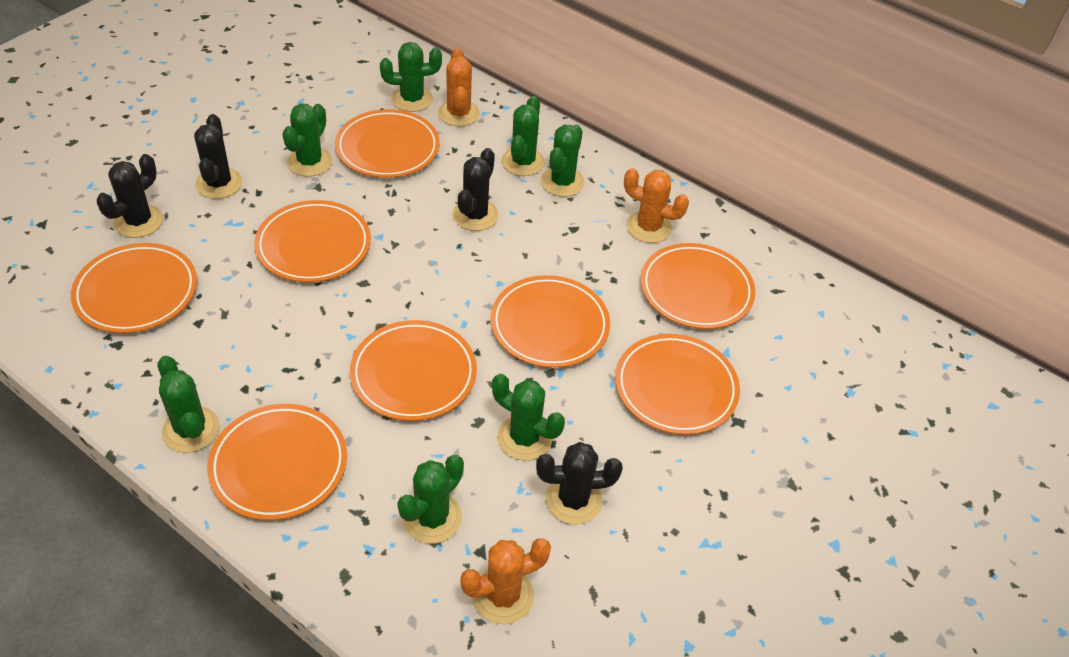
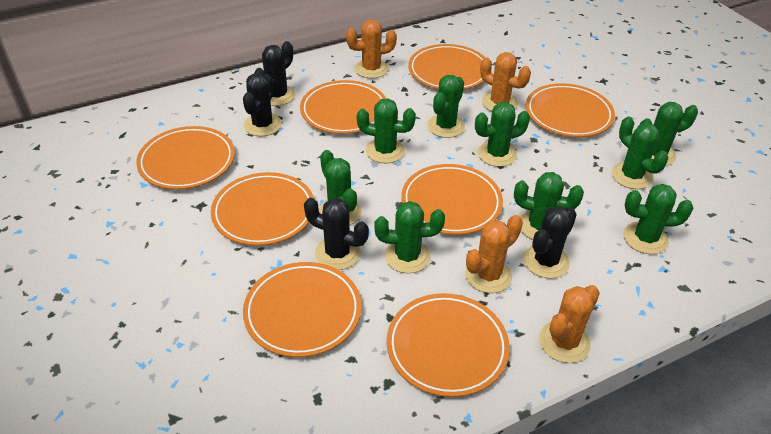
green cactus: 7 -> 9
orange cactus: 3 -> 4

